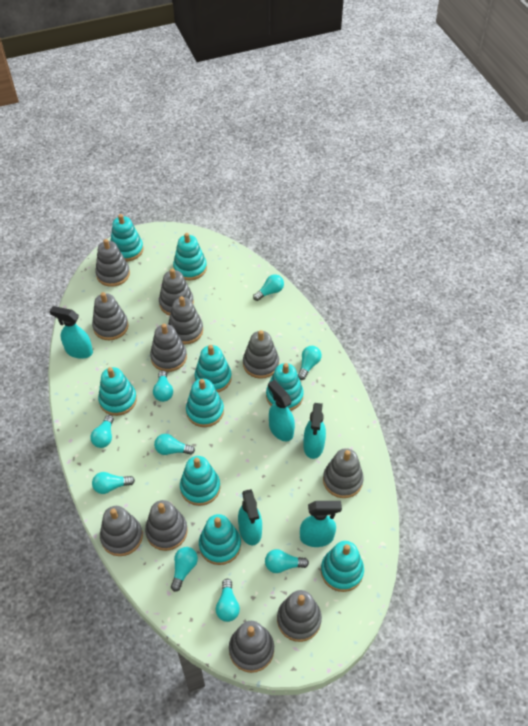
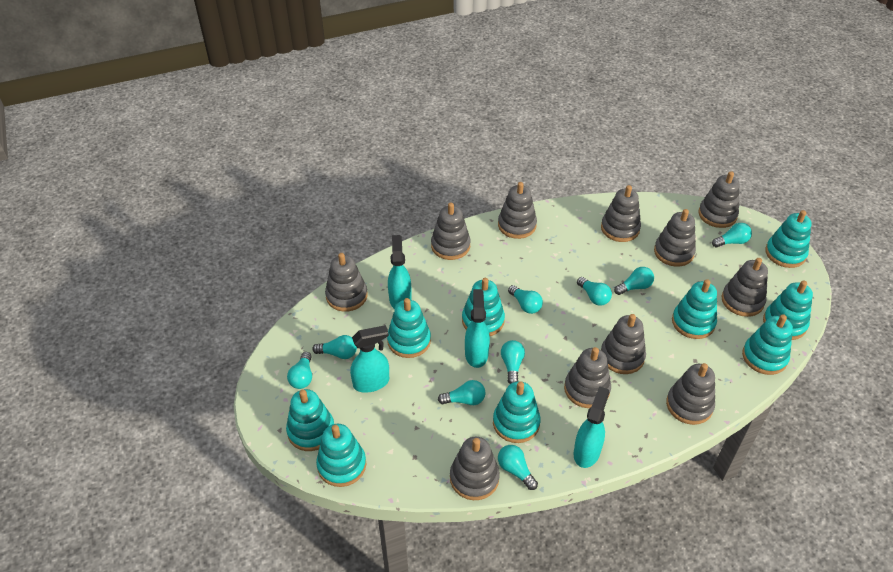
turquoise spray bottle: 5 -> 4

